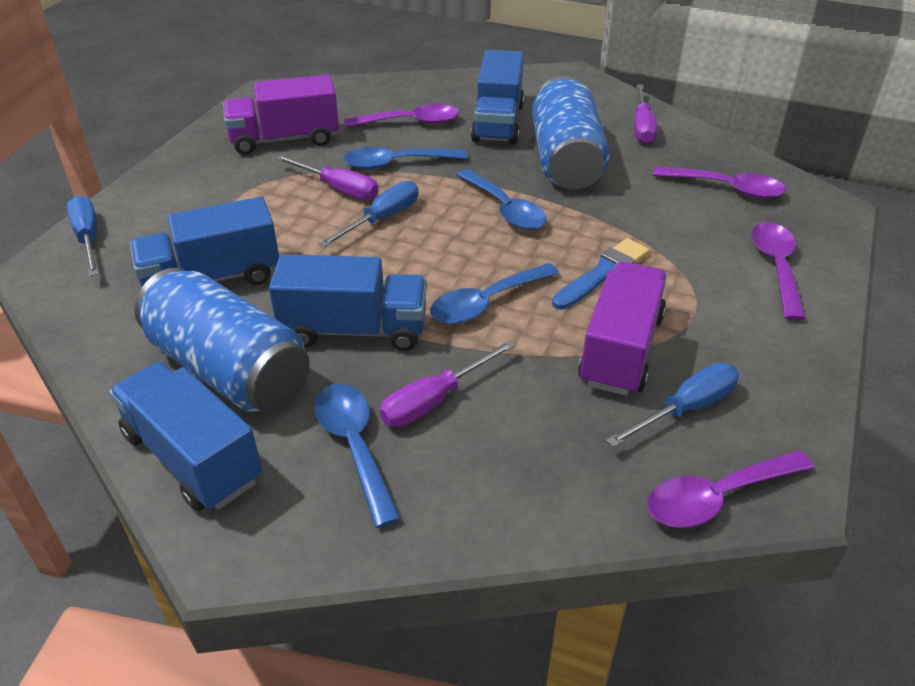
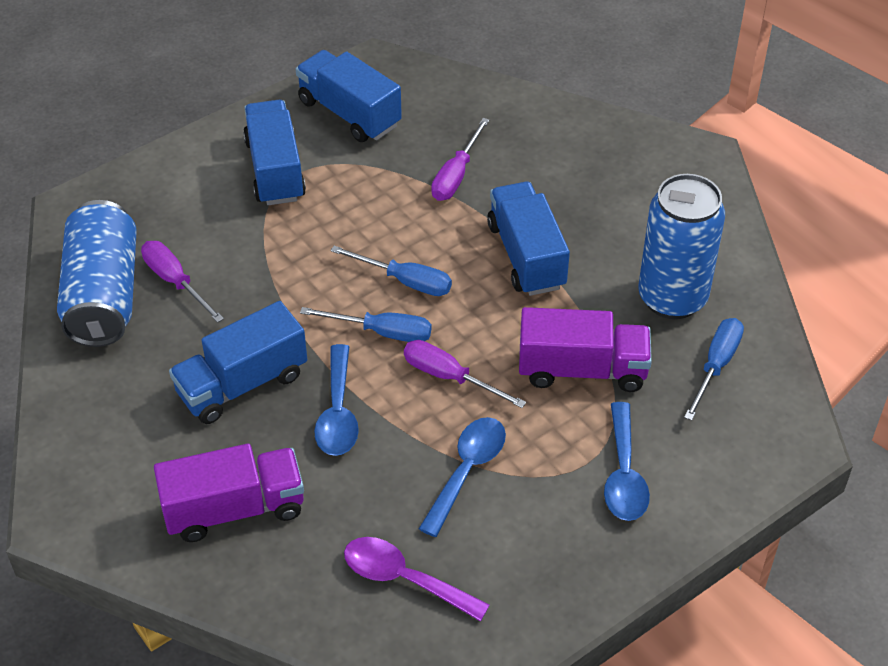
blue brush: 1 -> 0
blue spoon: 4 -> 3
purple spoon: 4 -> 1

